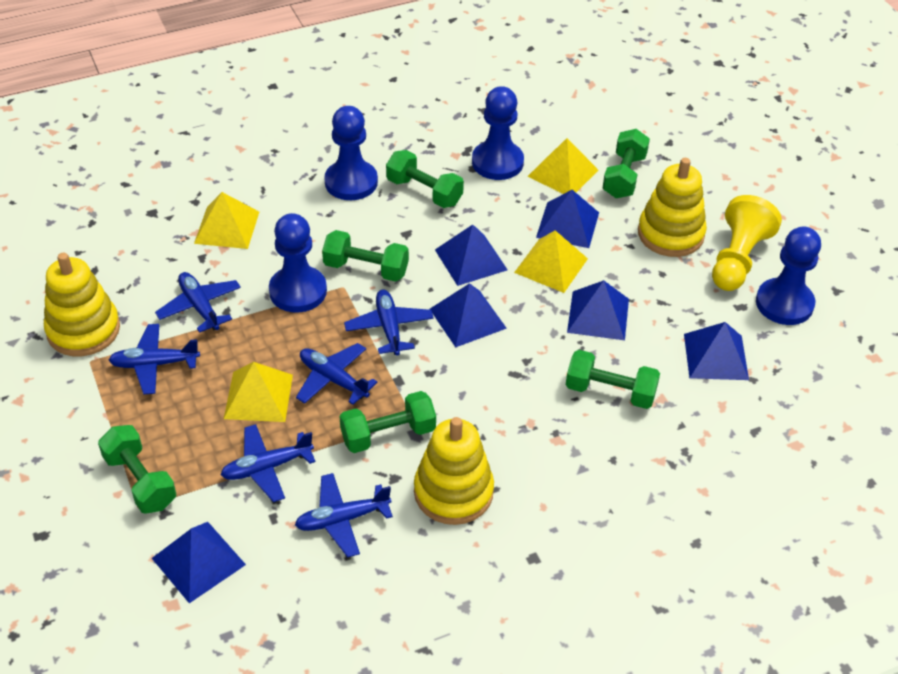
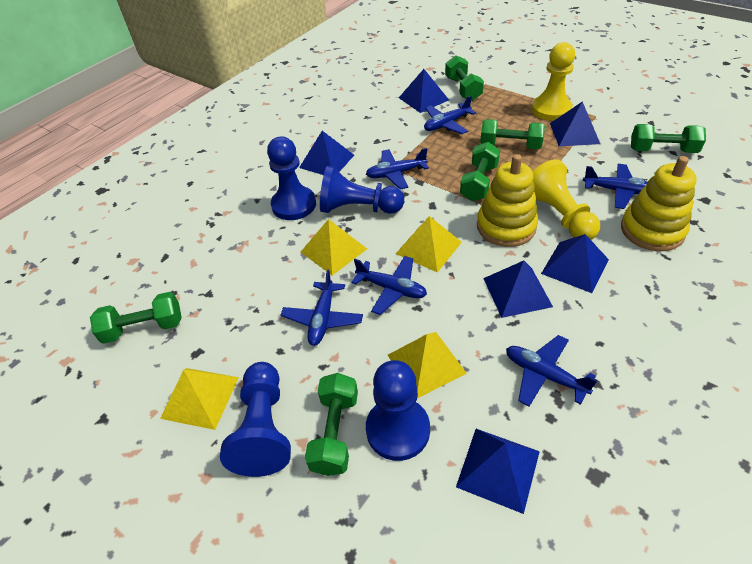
yellow pawn: 1 -> 2
yellow stacking toy: 3 -> 2

